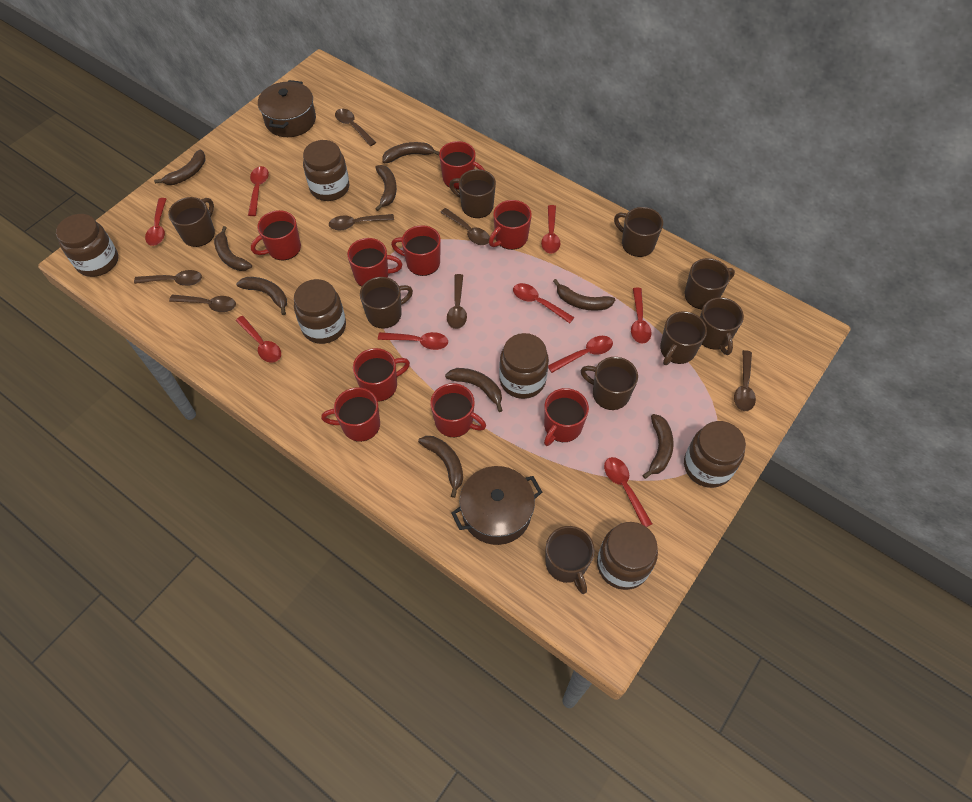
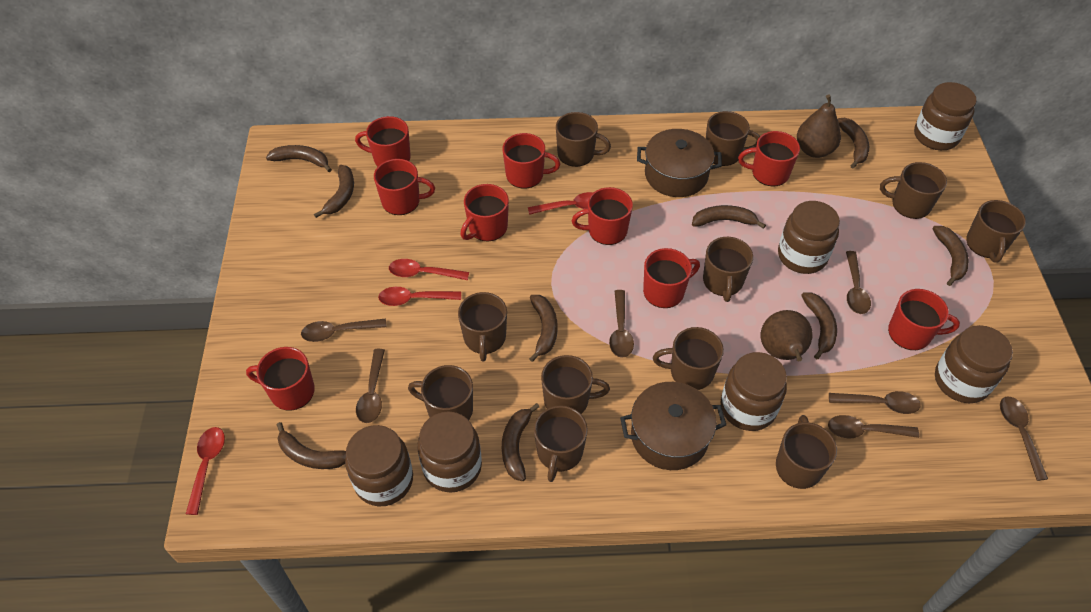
brown mug: 9 -> 11
brown pear: 0 -> 2
red spoon: 9 -> 4

